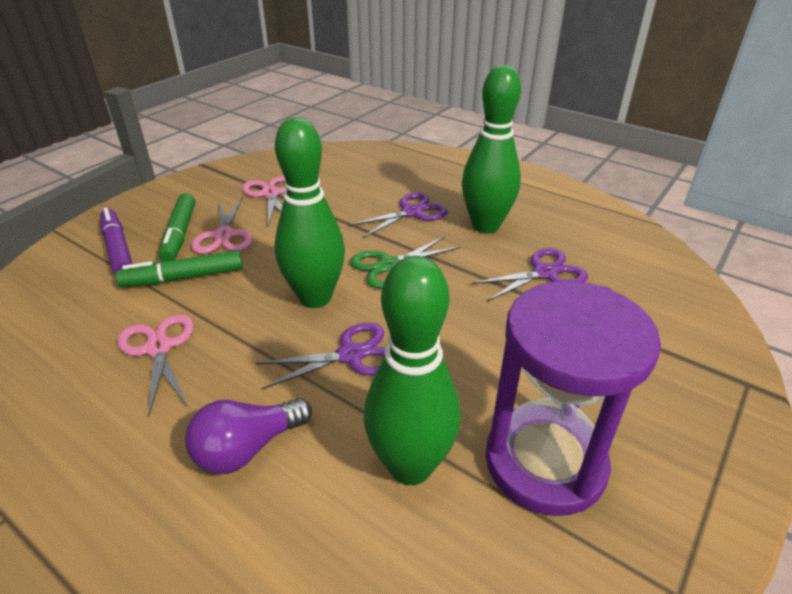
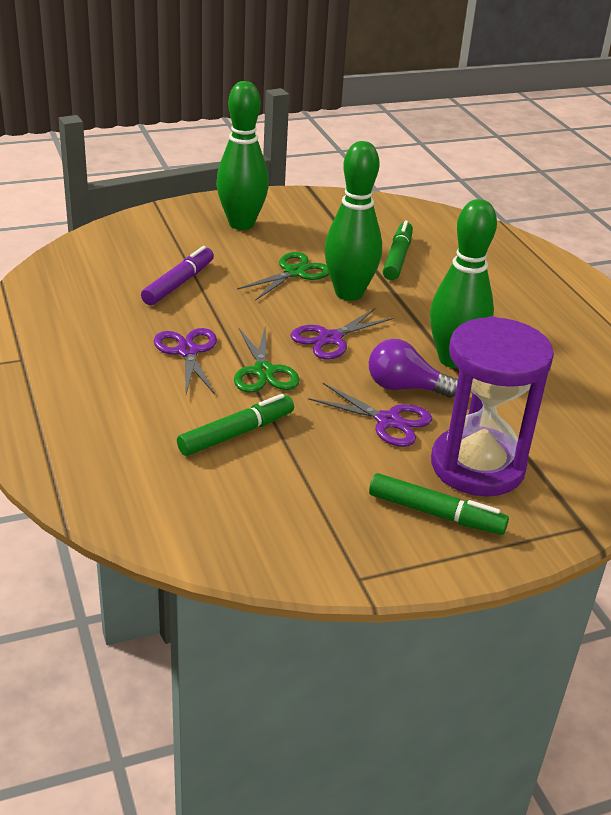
green marker: 2 -> 3
green scissors: 1 -> 2
pink scissors: 3 -> 0

